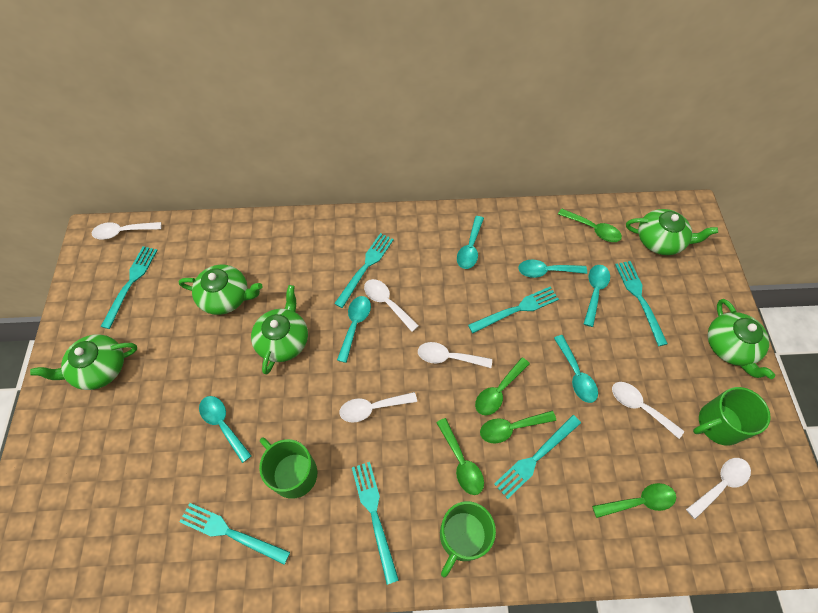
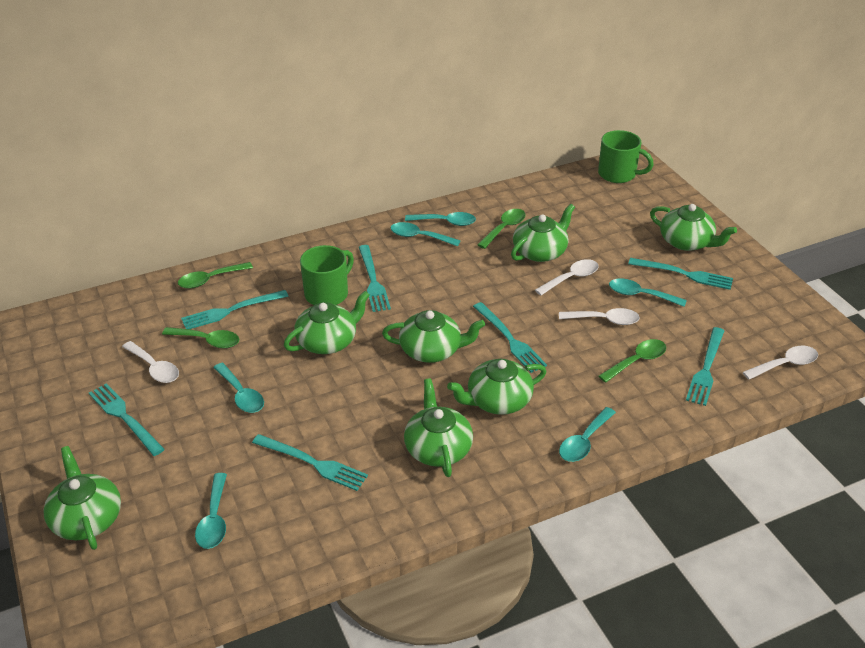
green mug: 3 -> 2
green spoon: 5 -> 4
green teapot: 5 -> 7
white spoon: 6 -> 4

